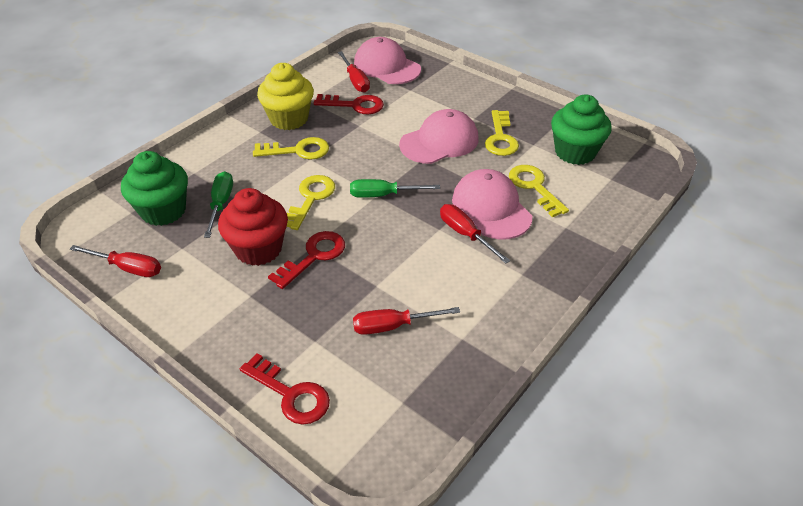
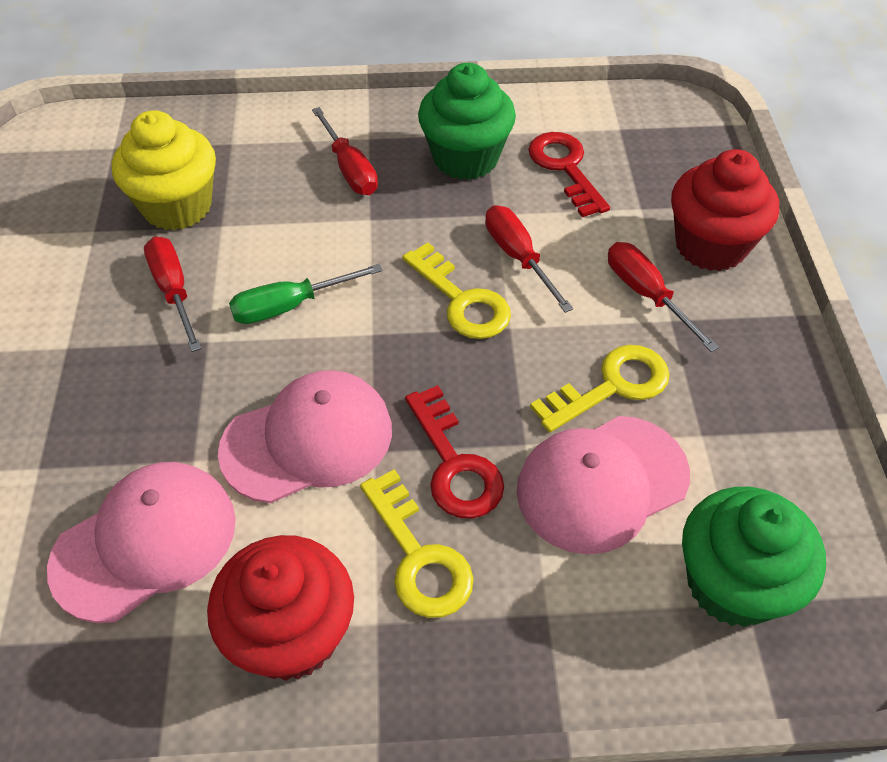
green screwdriver: 2 -> 1
red cupcake: 1 -> 2
red key: 3 -> 2
yellow key: 4 -> 3

